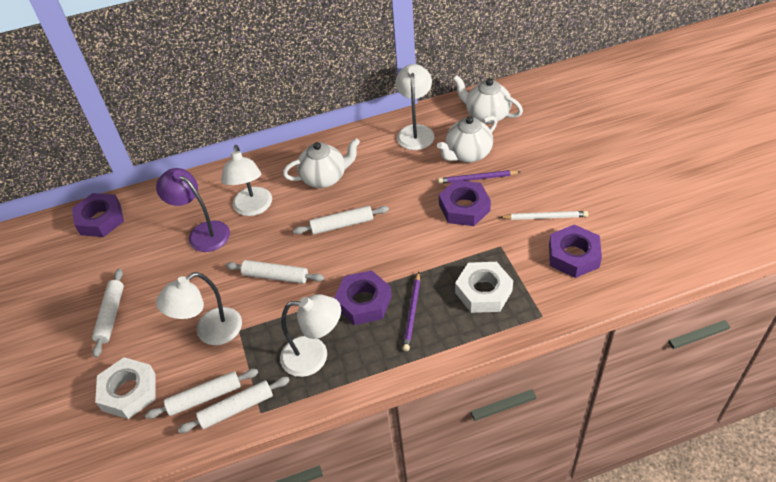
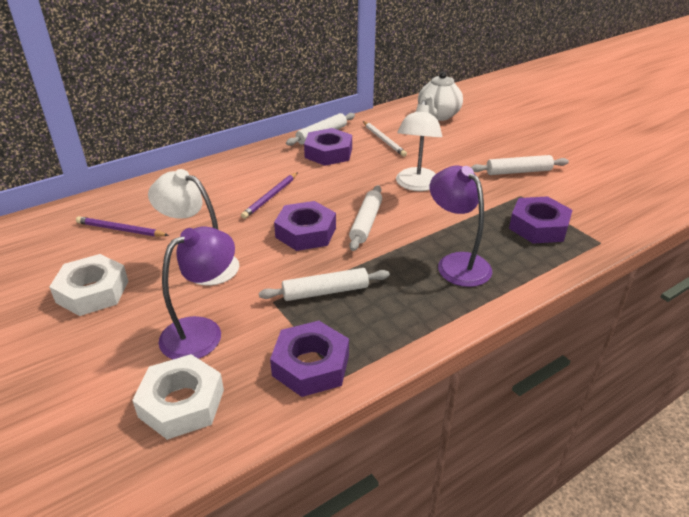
purple lamp: 1 -> 2
white lamp: 4 -> 2
white rolling pin: 5 -> 4
white teapot: 3 -> 1

